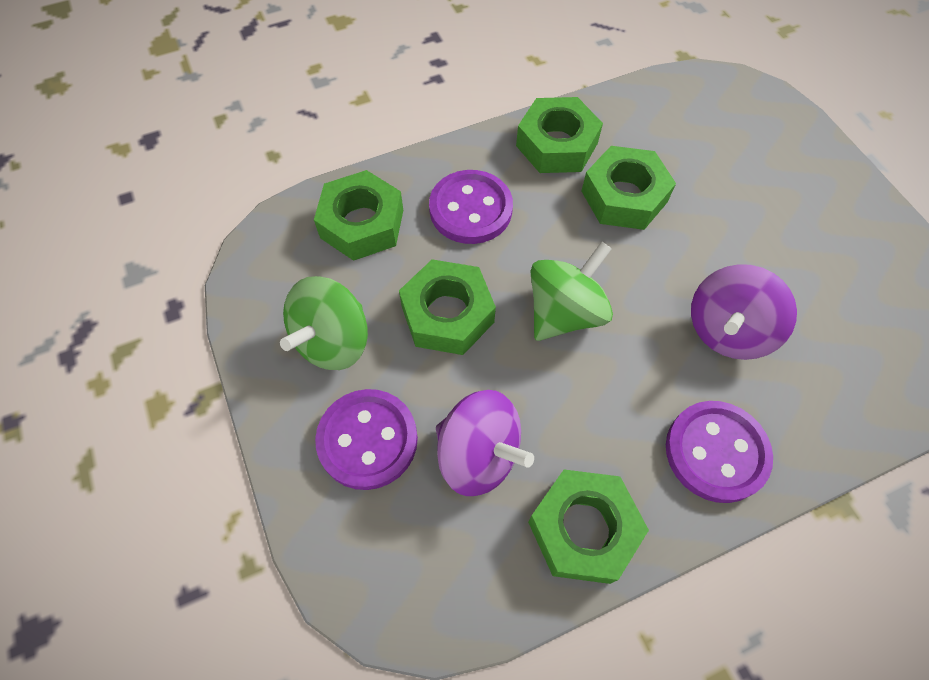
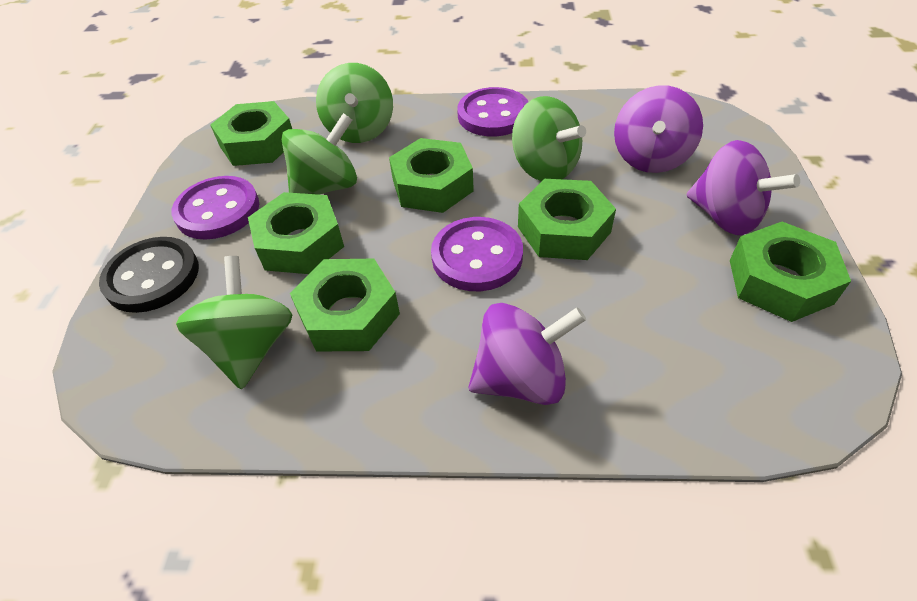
black button: 0 -> 1
green nut: 5 -> 6
green spinning top: 2 -> 4
purple spinning top: 2 -> 3

